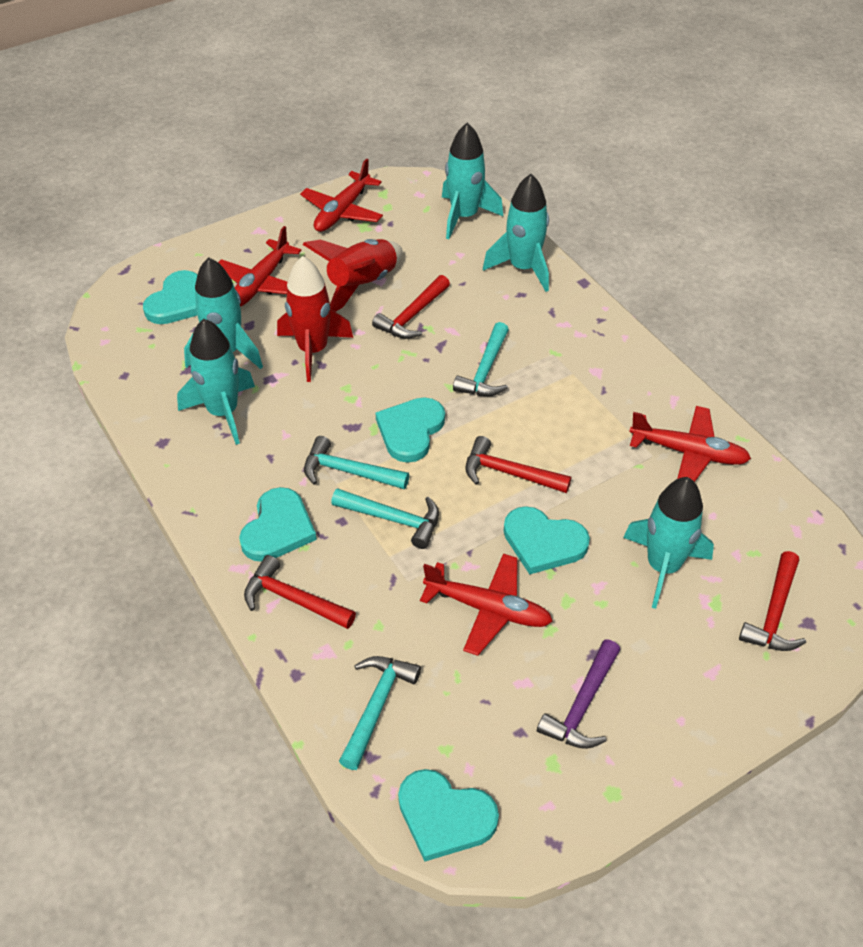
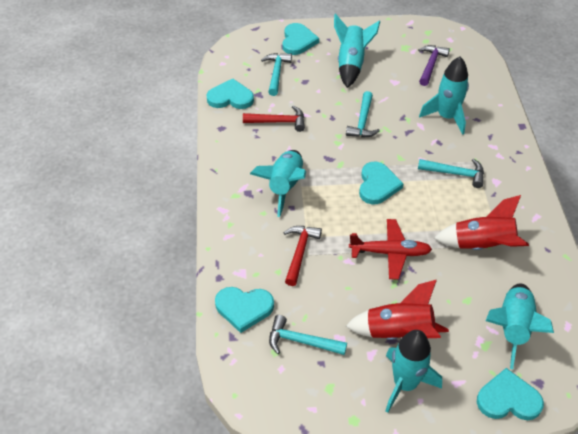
red hammer: 4 -> 2
red plane: 4 -> 1

